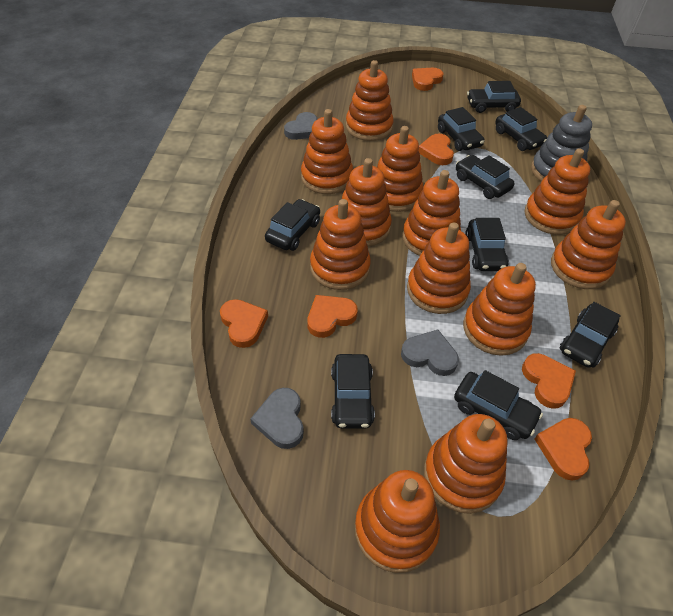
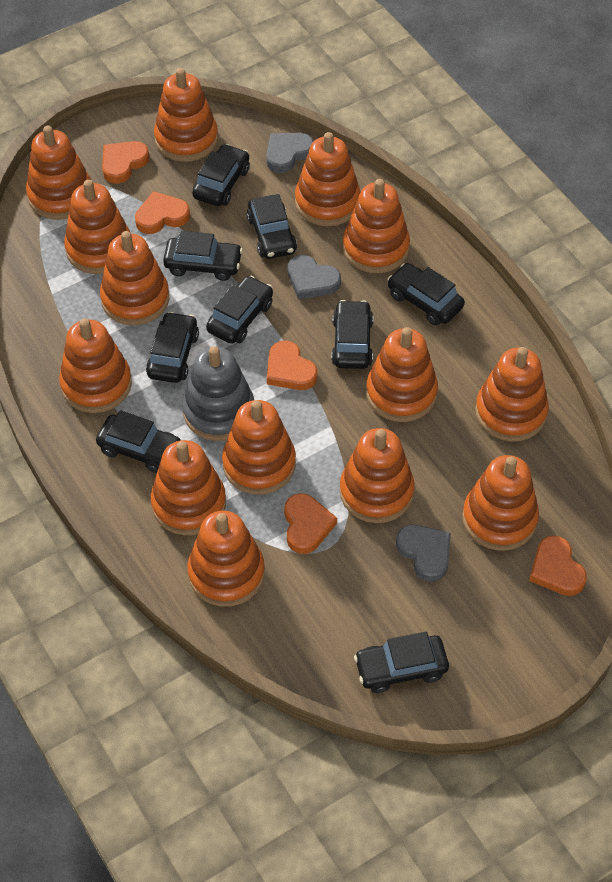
orange heart: 6 -> 5
orange stacking toy: 12 -> 14

